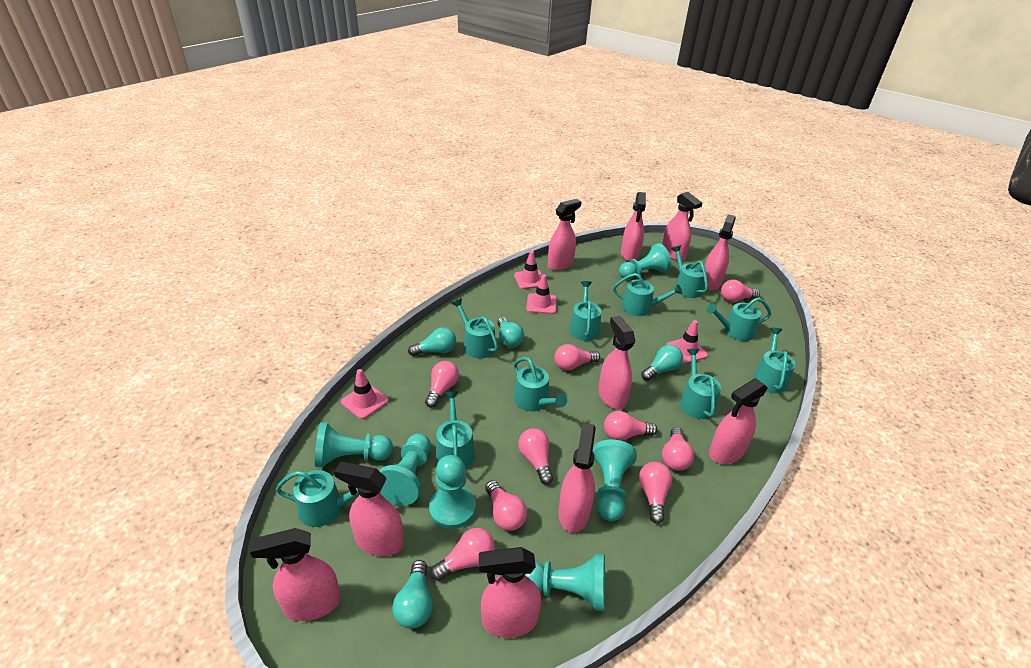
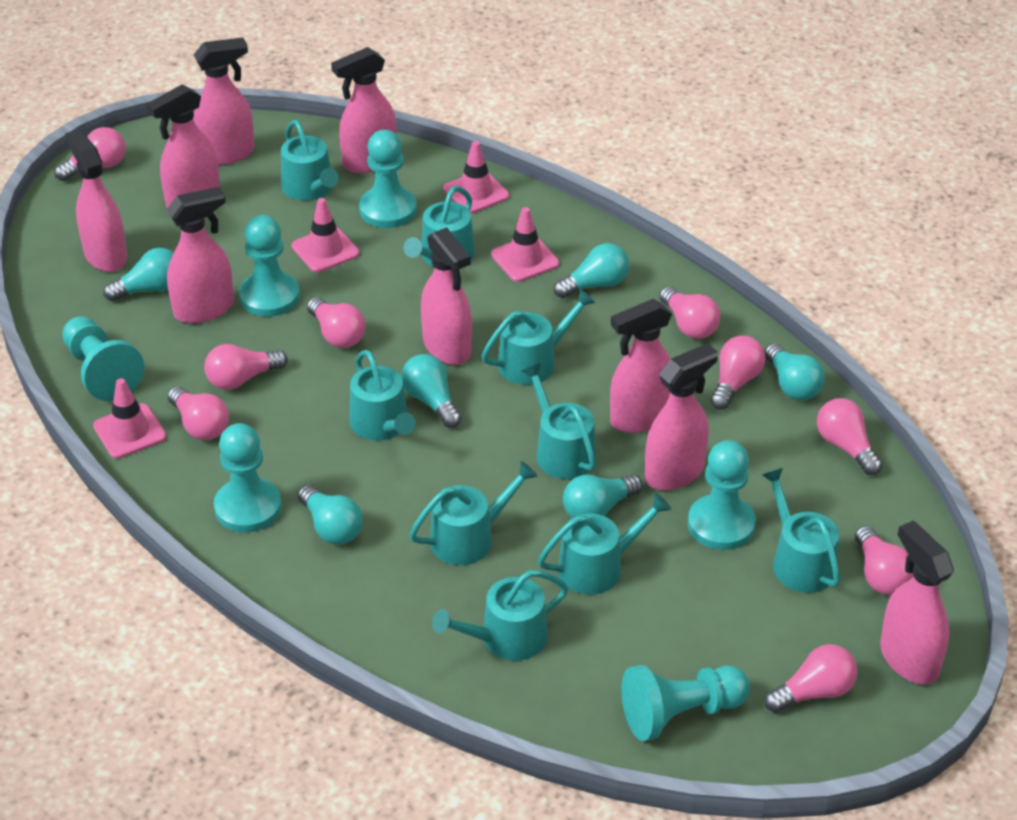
pink spray bottle: 10 -> 9
turquoise light bulb: 4 -> 6
turquoise watering can: 10 -> 9

